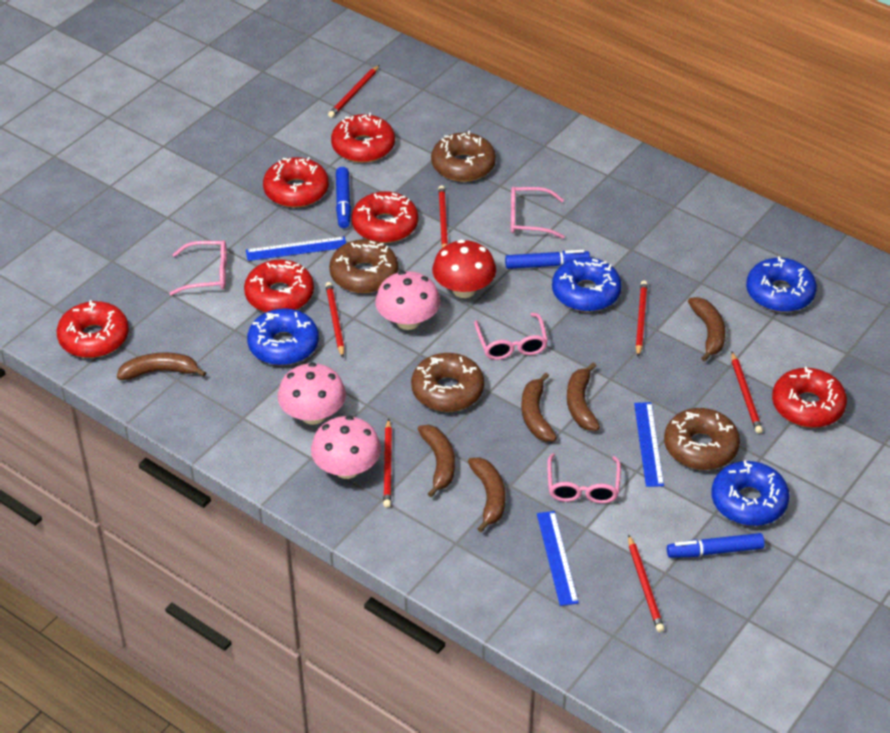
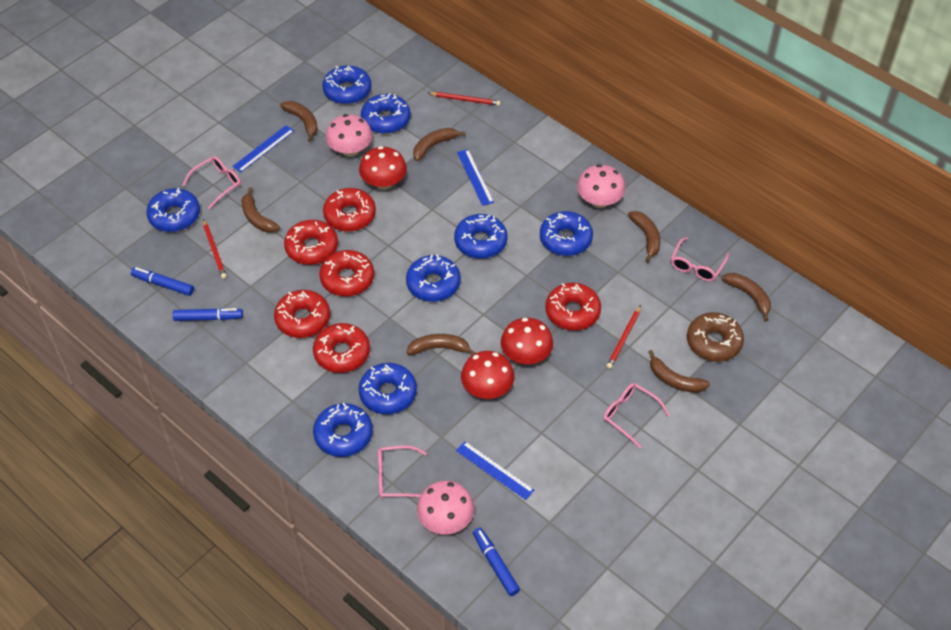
blue donut: 4 -> 8
brown banana: 6 -> 7
brown donut: 4 -> 1
red mushroom: 1 -> 3
red pencil: 7 -> 3

